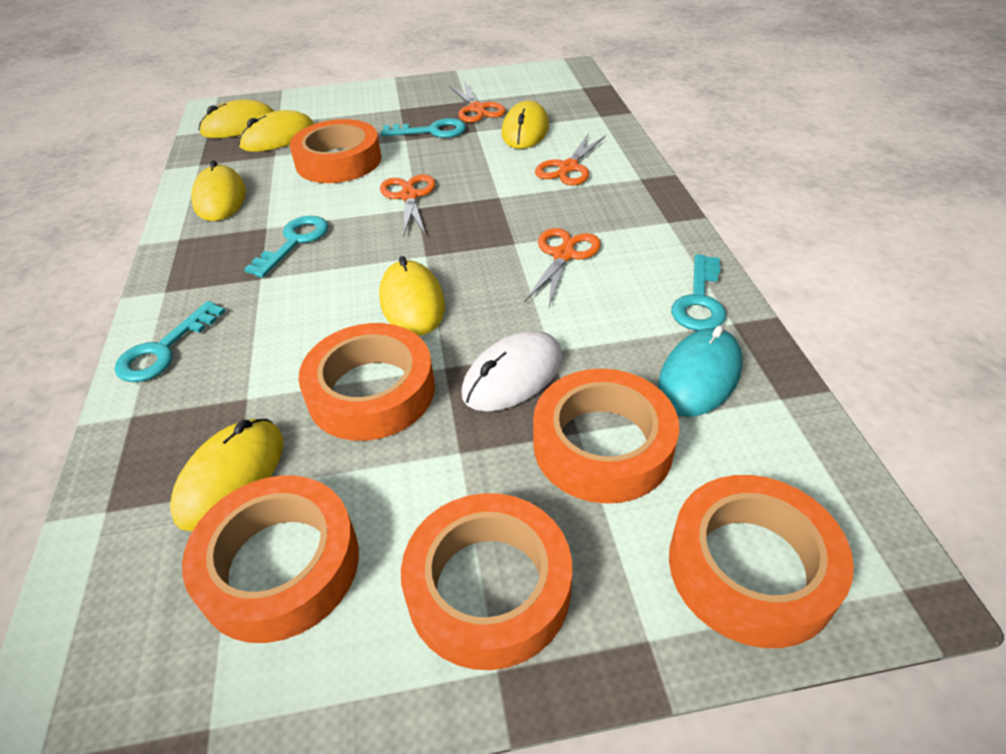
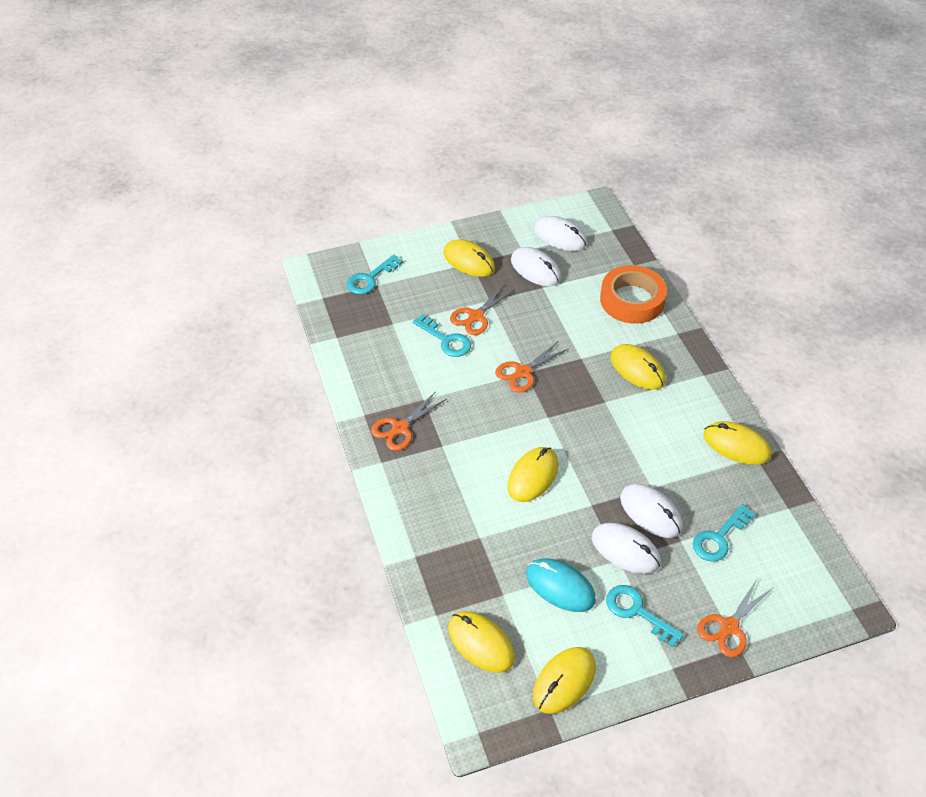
orange tape: 6 -> 1
white mouse: 1 -> 4

